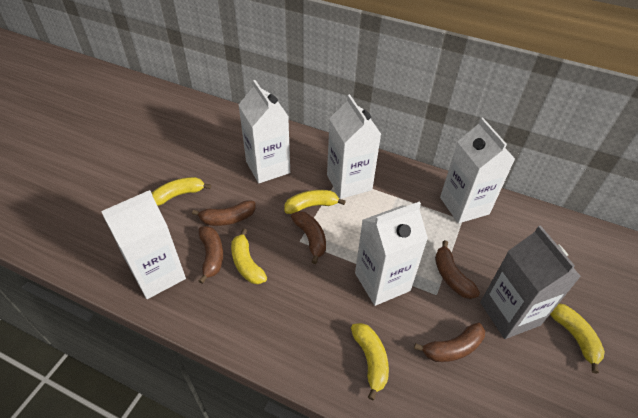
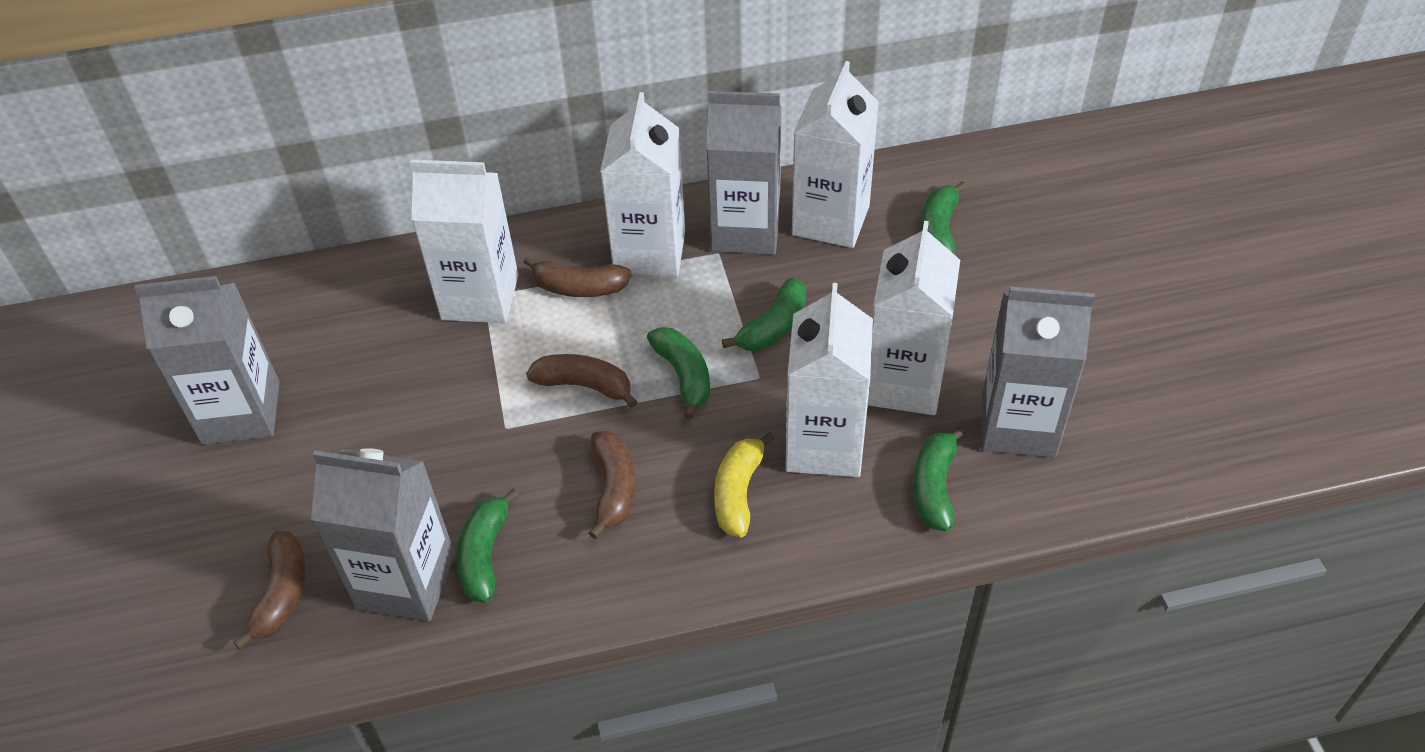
brown banana: 5 -> 4
green banana: 0 -> 5
grey carton: 1 -> 4
yellow banana: 5 -> 1

